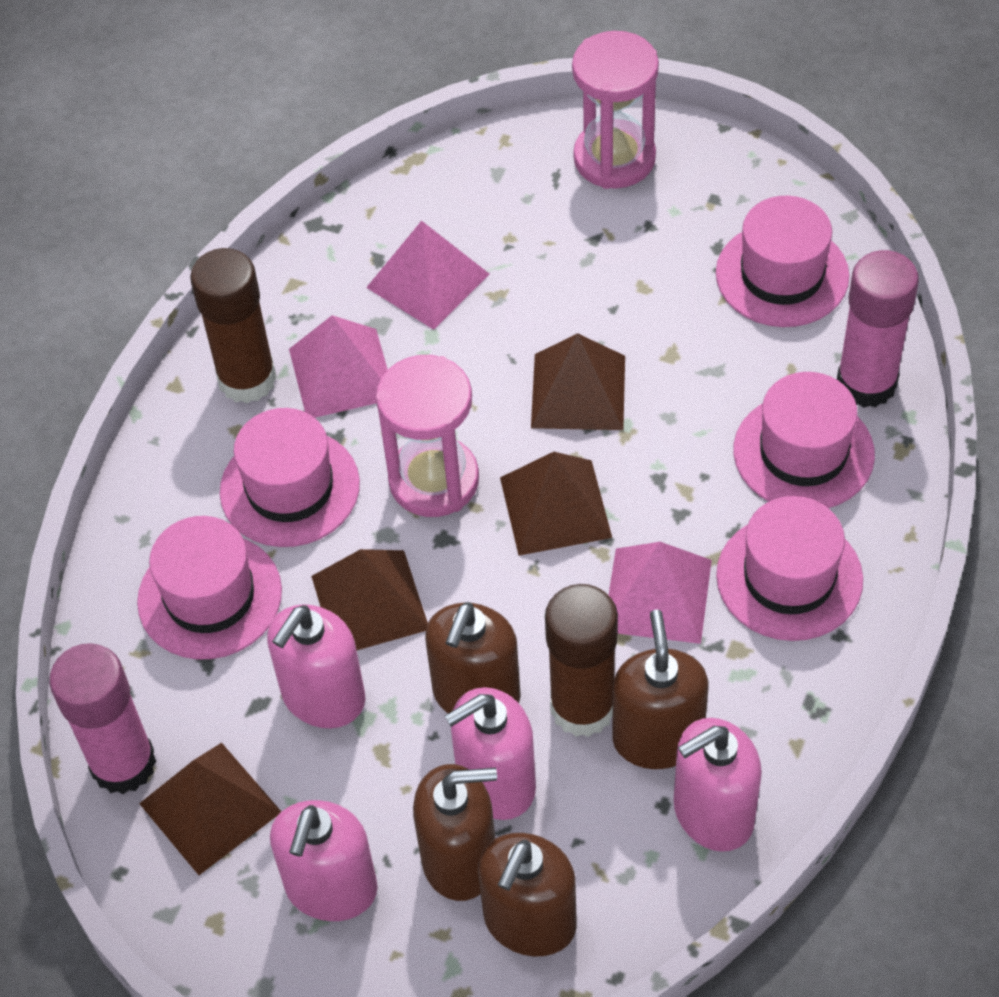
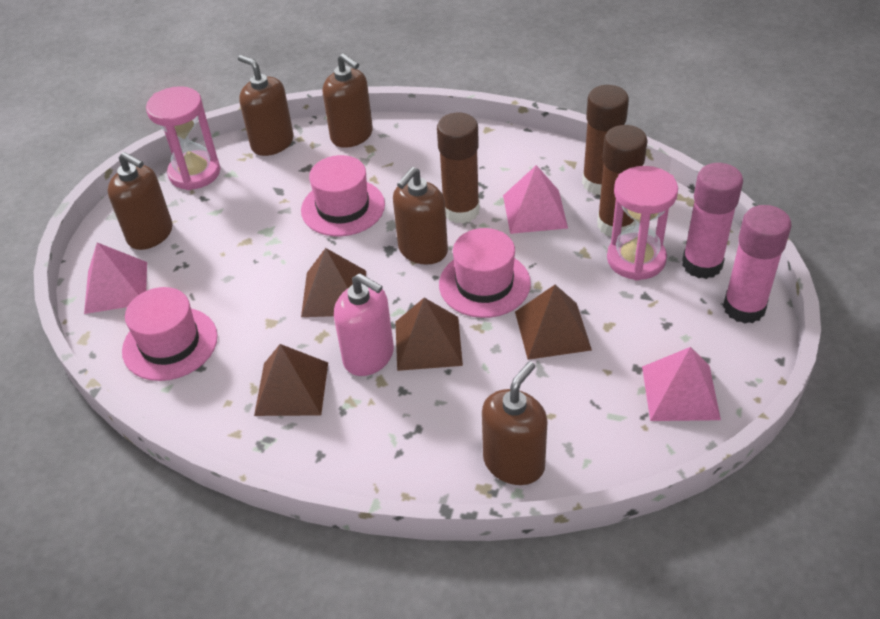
brown glue stick: 2 -> 3
brown soap dispenser: 4 -> 5
pink hat: 5 -> 3
pink soap dispenser: 4 -> 1

